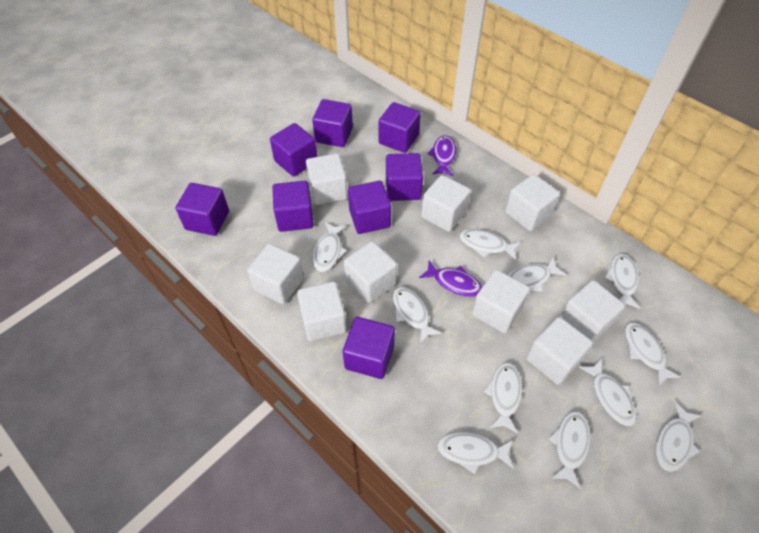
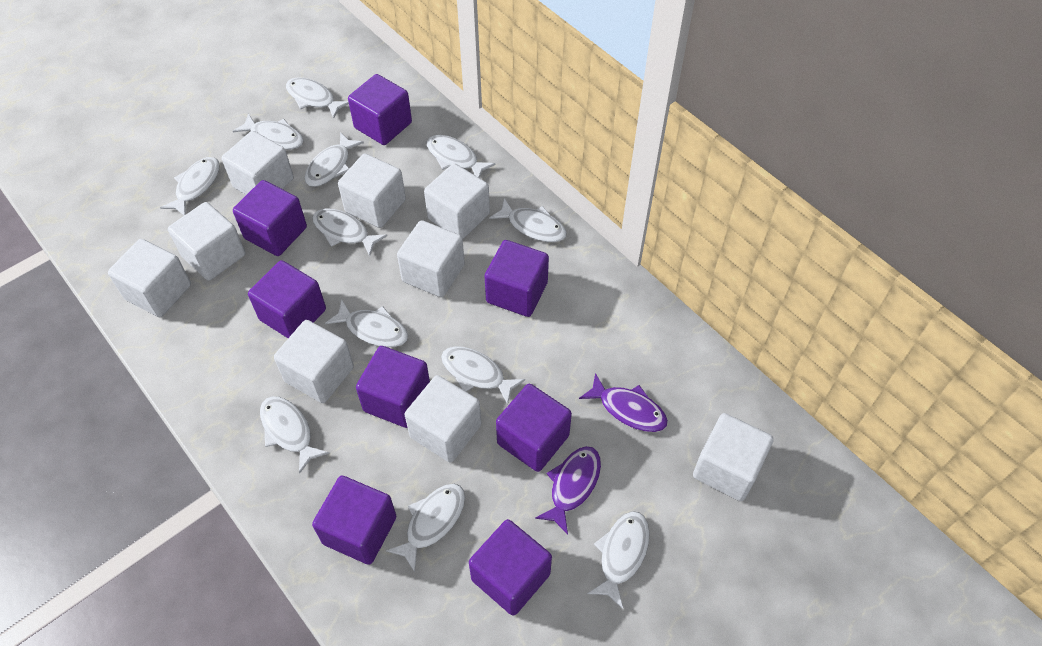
white fish: 11 -> 12

